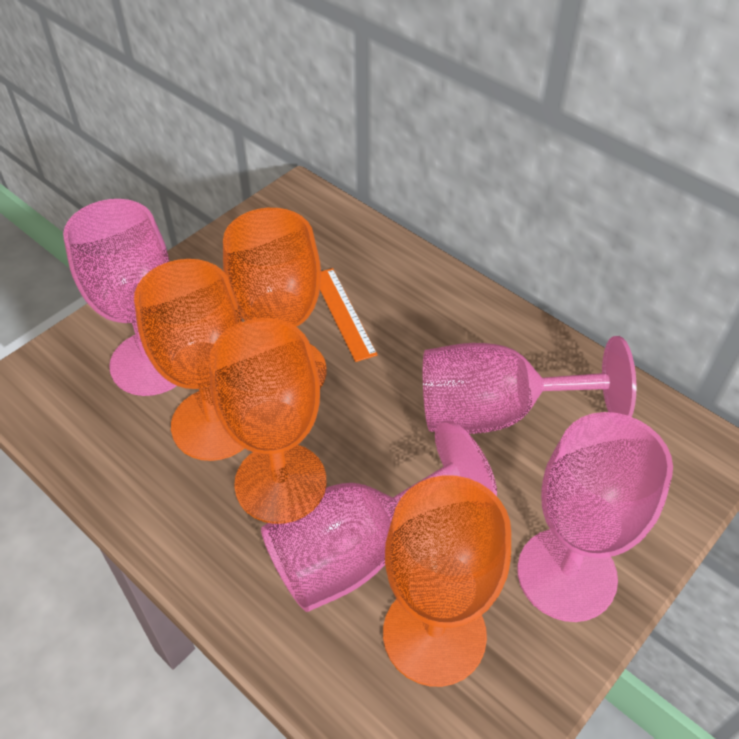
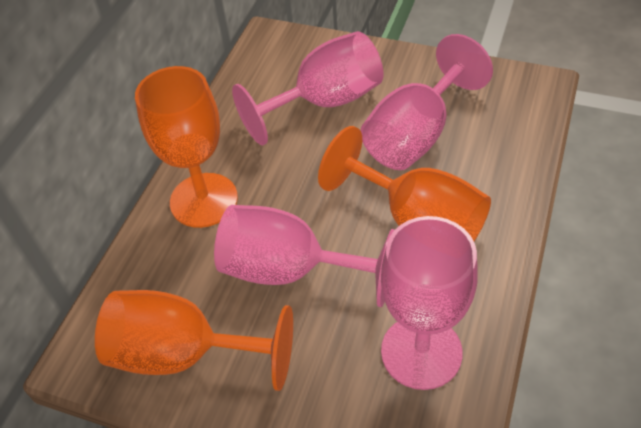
orange goblet: 4 -> 3
orange ruler: 1 -> 0

